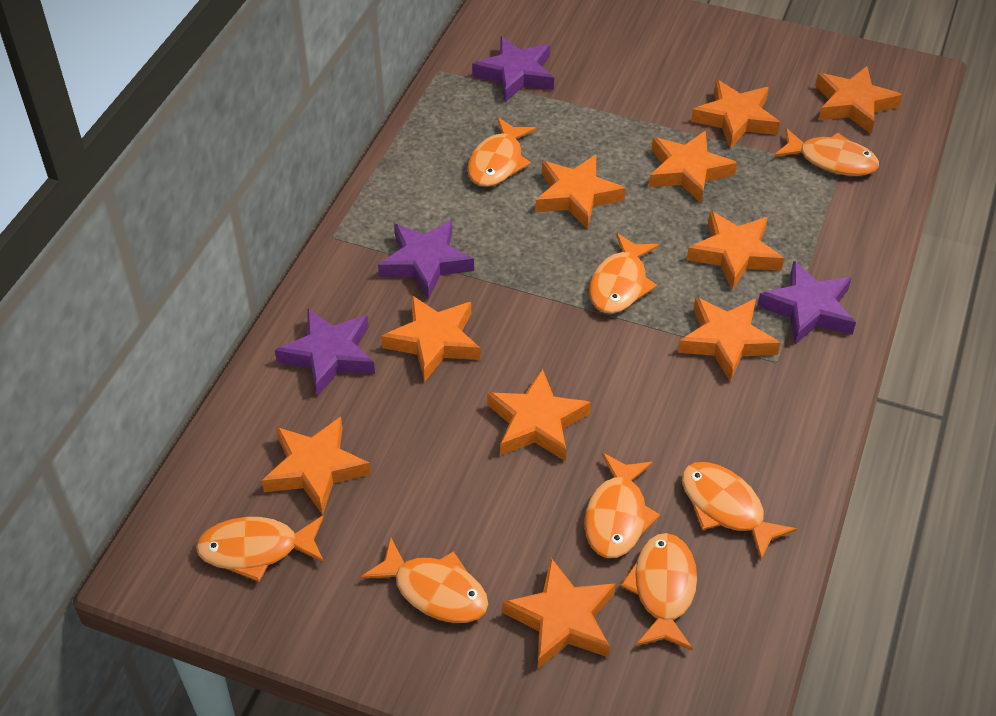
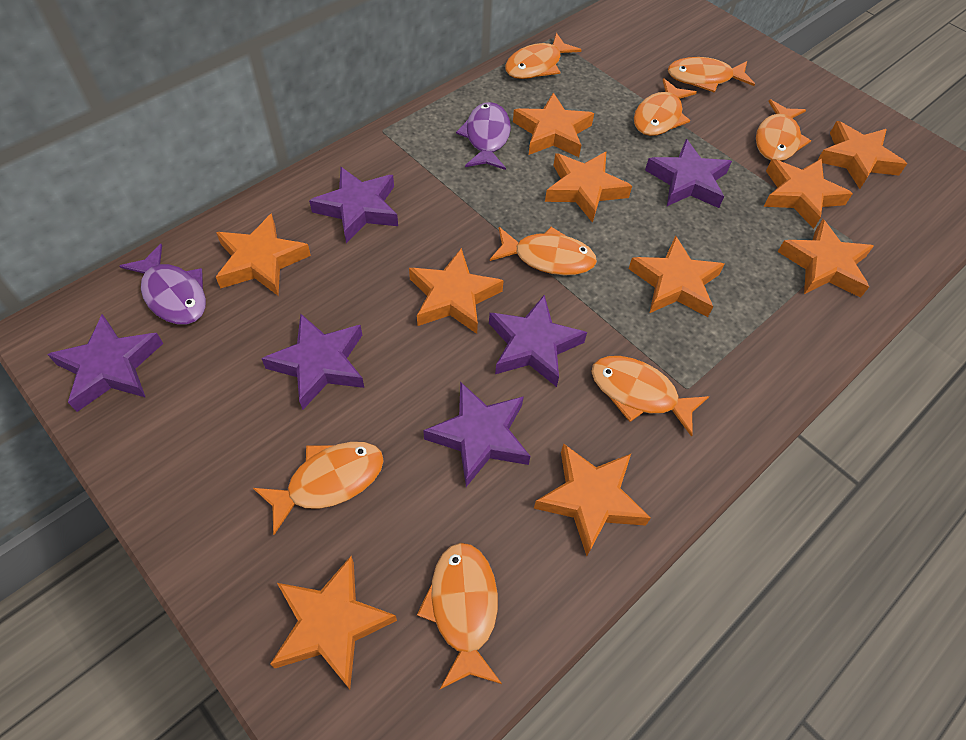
purple fish: 0 -> 2
purple star: 4 -> 6

